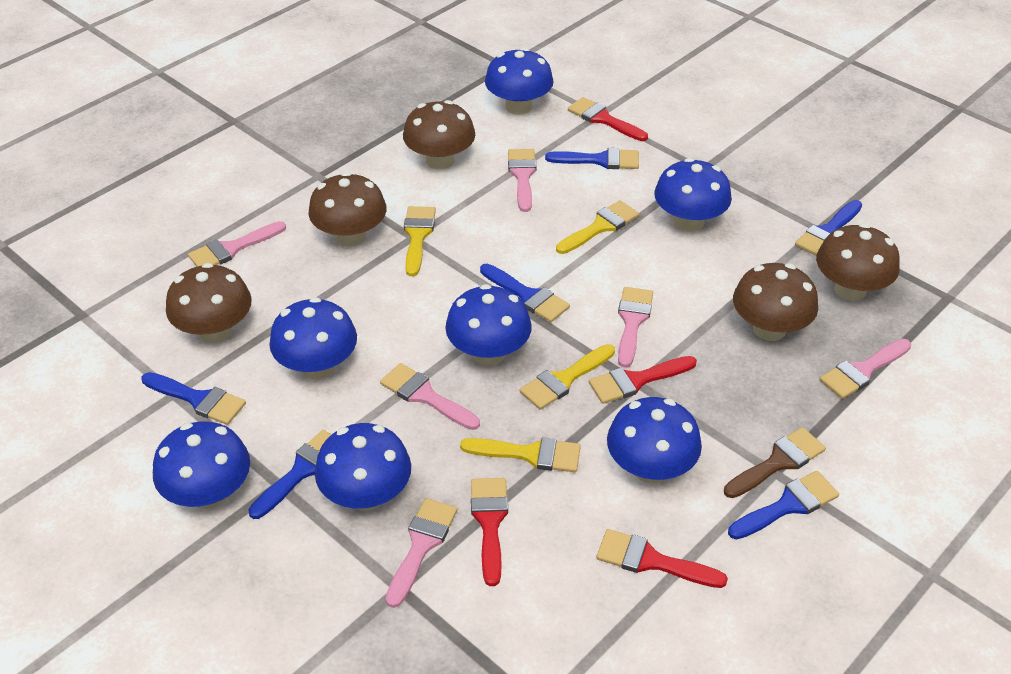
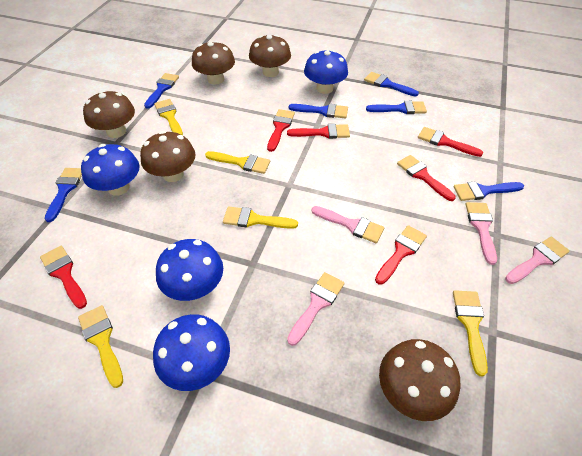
blue mushroom: 7 -> 4
brown brush: 1 -> 0
pink brush: 6 -> 4
red brush: 4 -> 6
yellow brush: 4 -> 5

